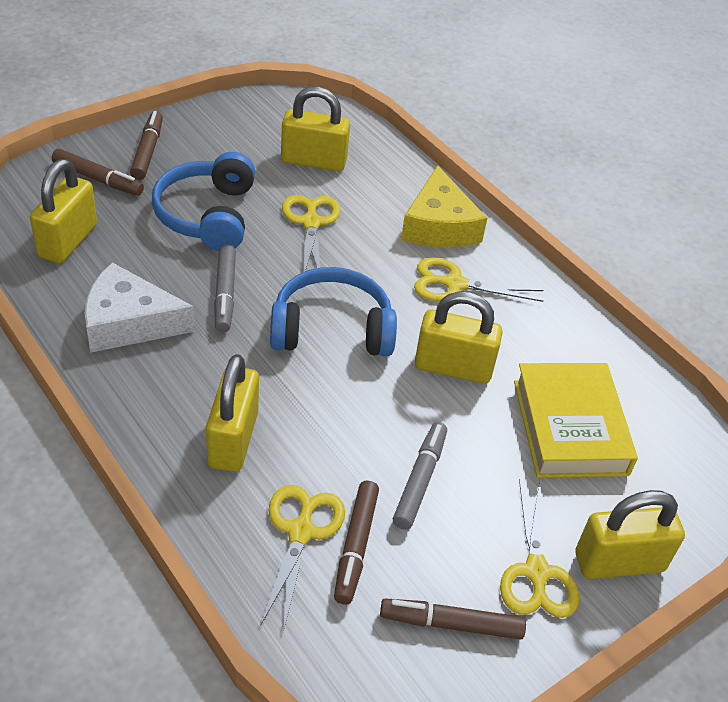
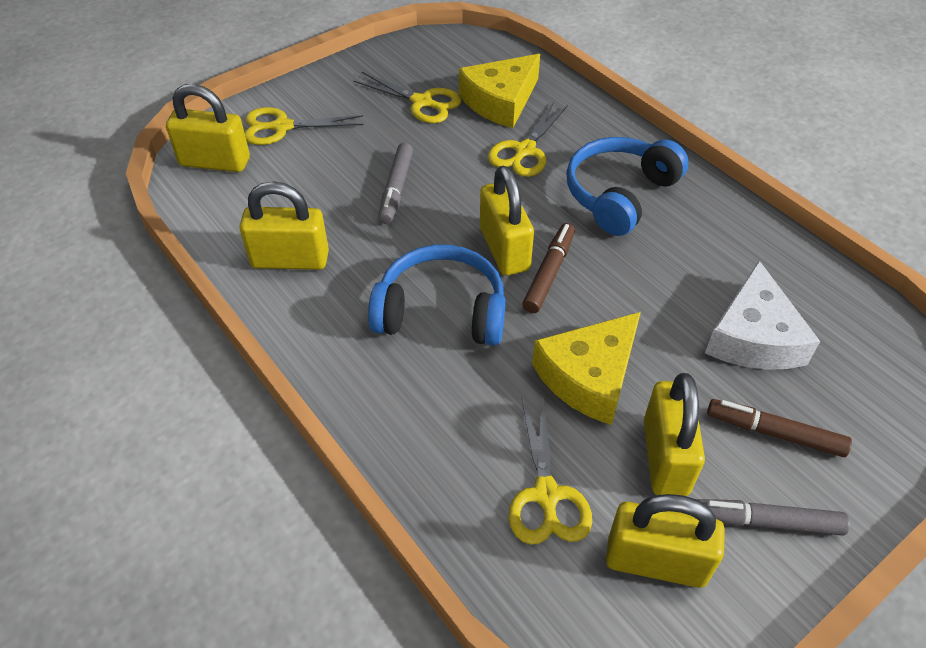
brown marker: 4 -> 2
yellow book: 1 -> 0
yellow cheese: 1 -> 2

